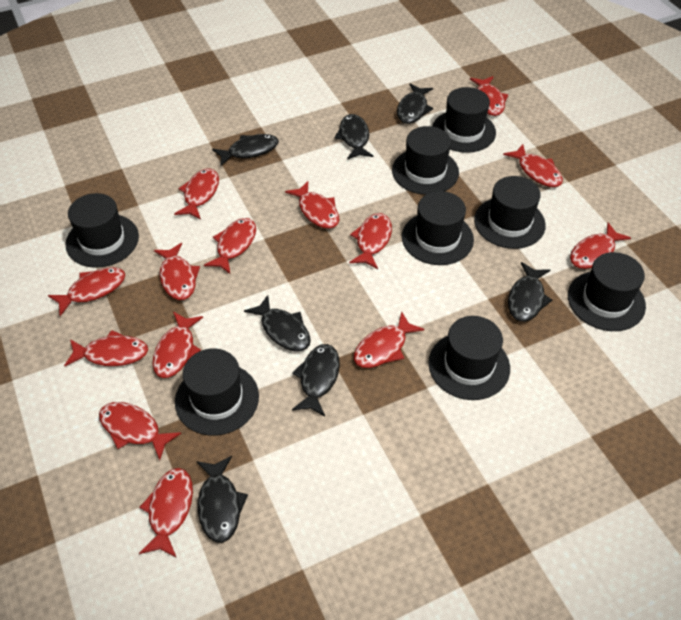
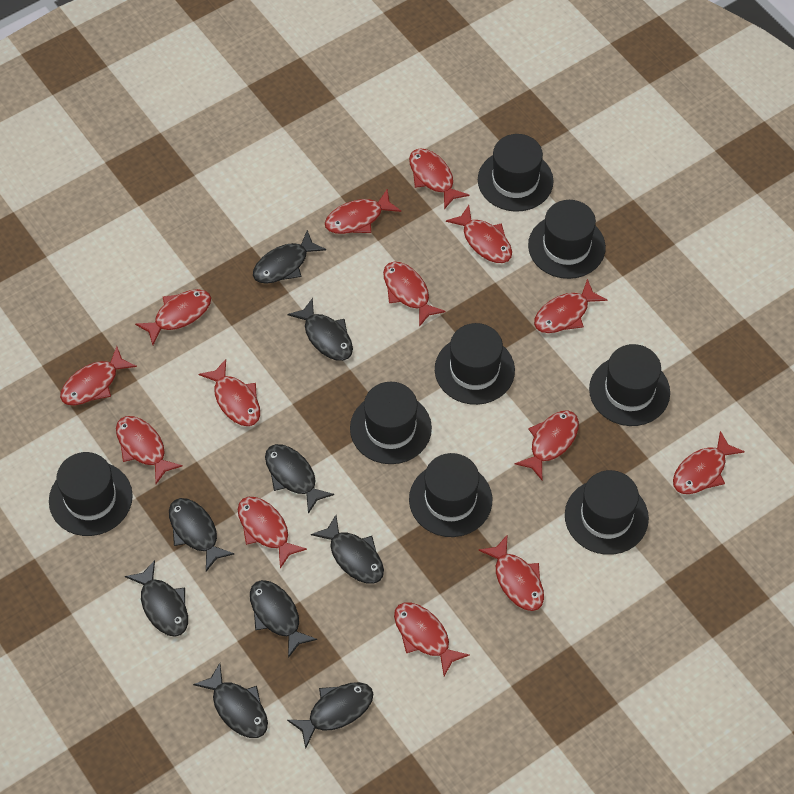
black fish: 7 -> 9

